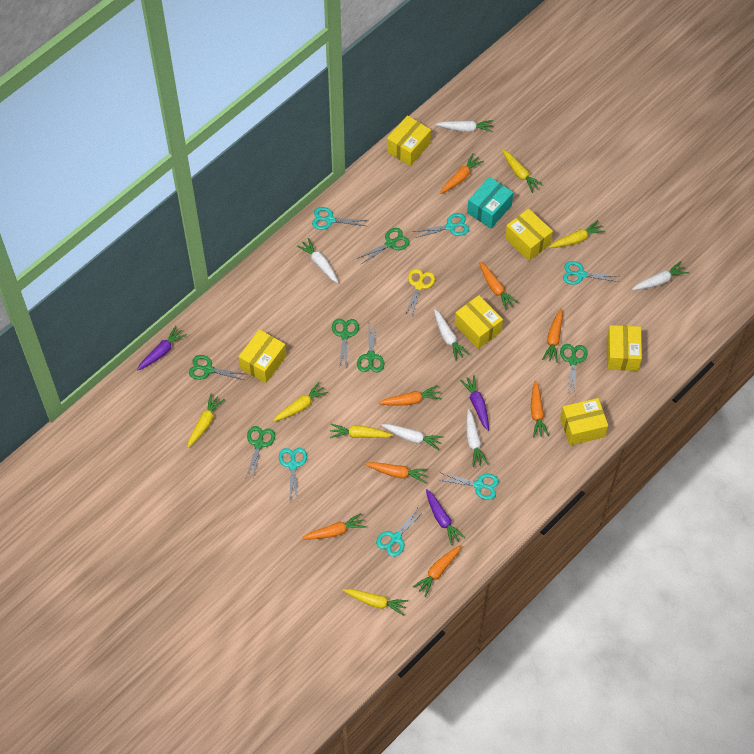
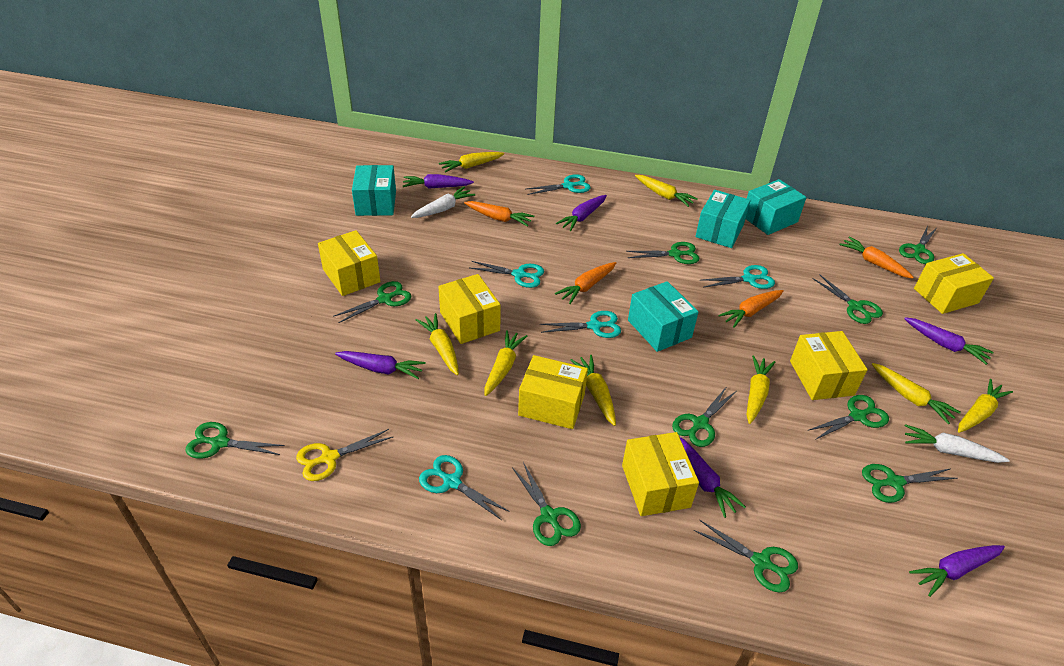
green scissors: 6 -> 10
orange carrot: 8 -> 4
purple carrot: 3 -> 6
turquoise box: 1 -> 4
turquoise scissors: 6 -> 5
white carrot: 6 -> 2
yellow carrot: 6 -> 8

